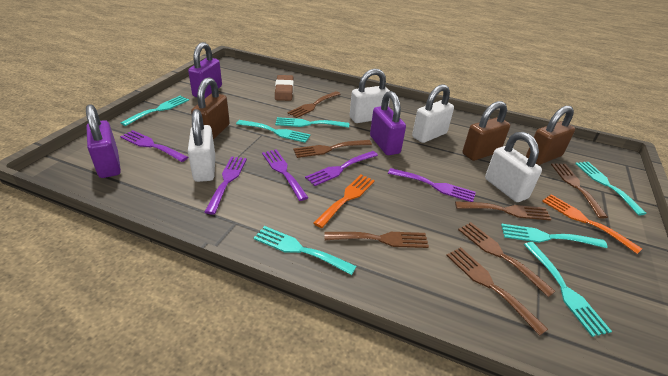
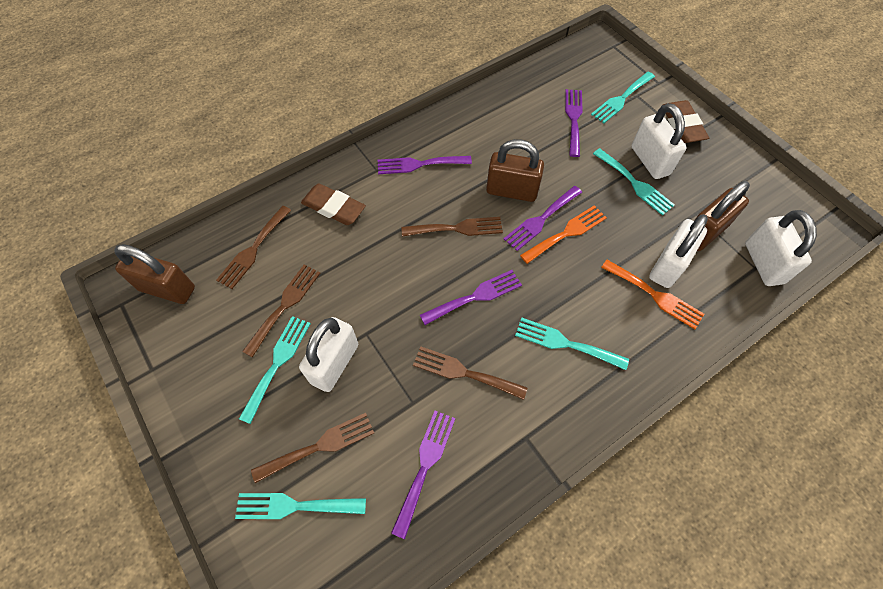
brown eraser: 1 -> 2
brown fork: 7 -> 5
purple padlock: 3 -> 0
turquoise fork: 7 -> 5

